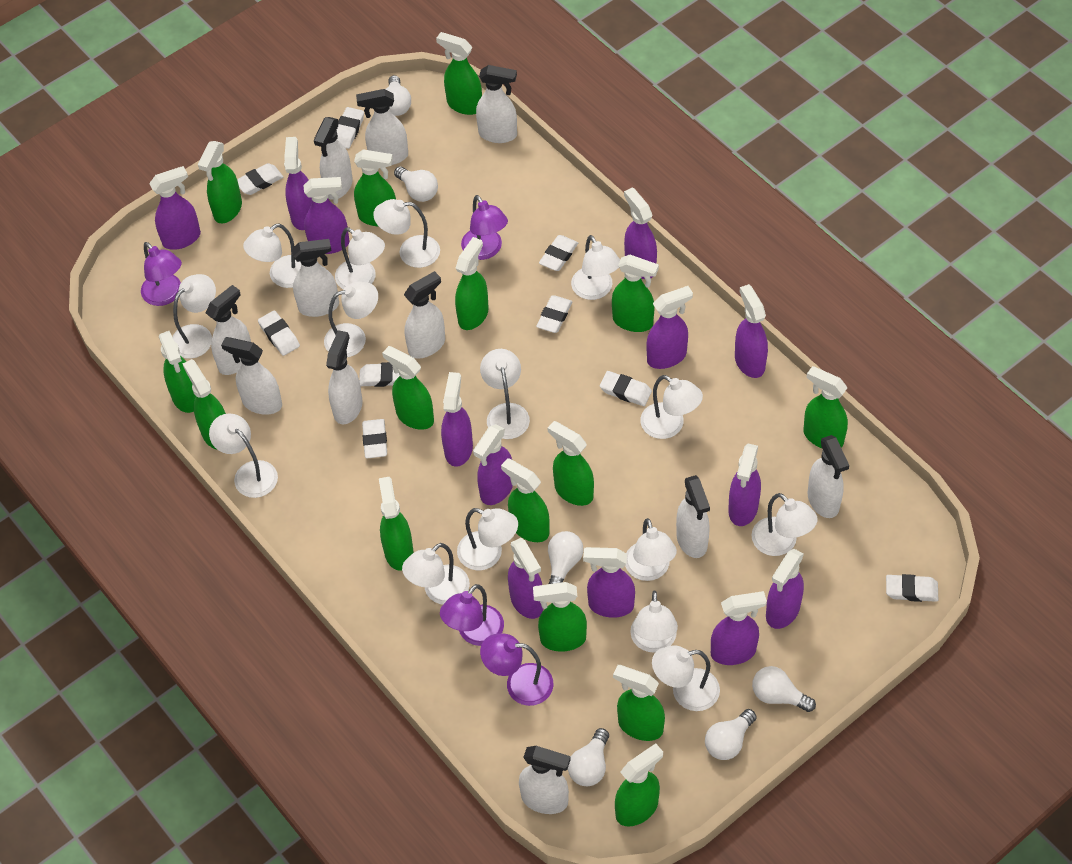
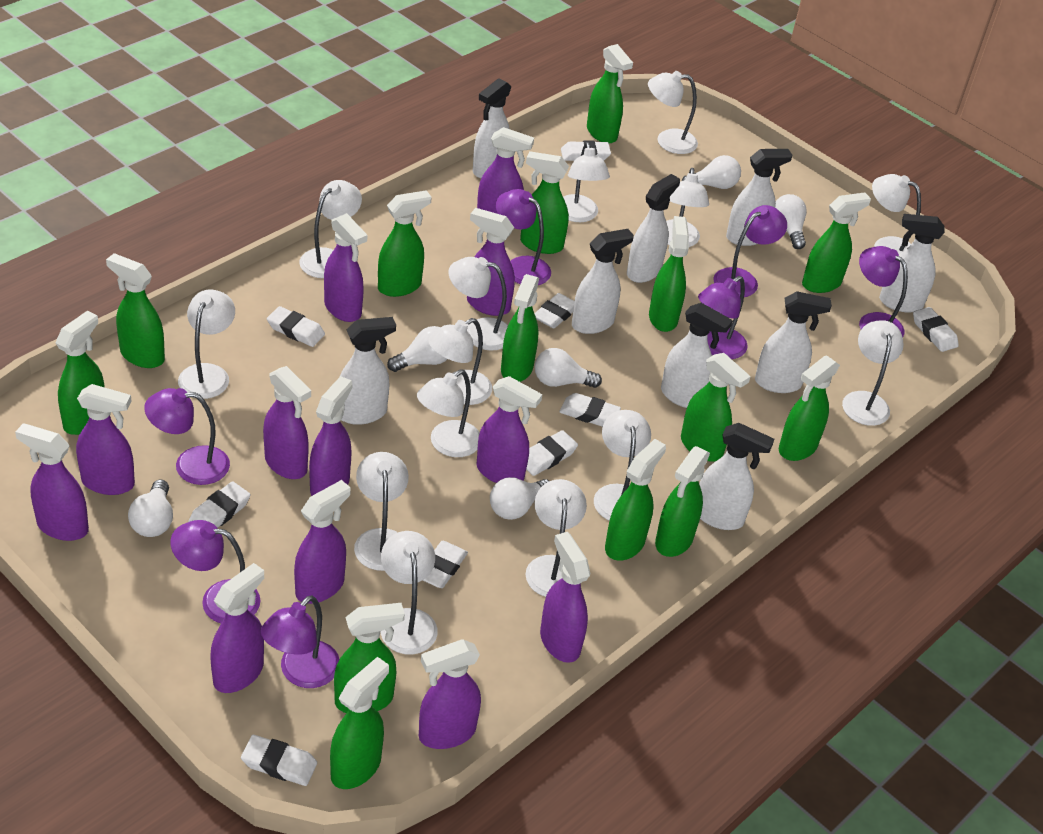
green spray bottle: 15 -> 14
purple lamp: 4 -> 7
purple spray bottle: 13 -> 12
white lamp: 15 -> 14
white spray bottle: 11 -> 9

